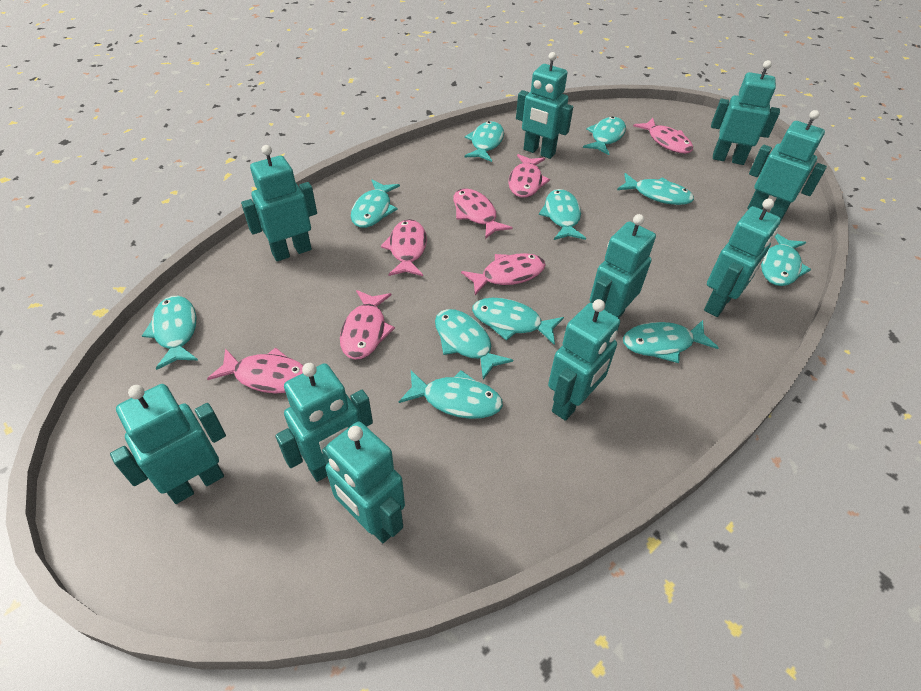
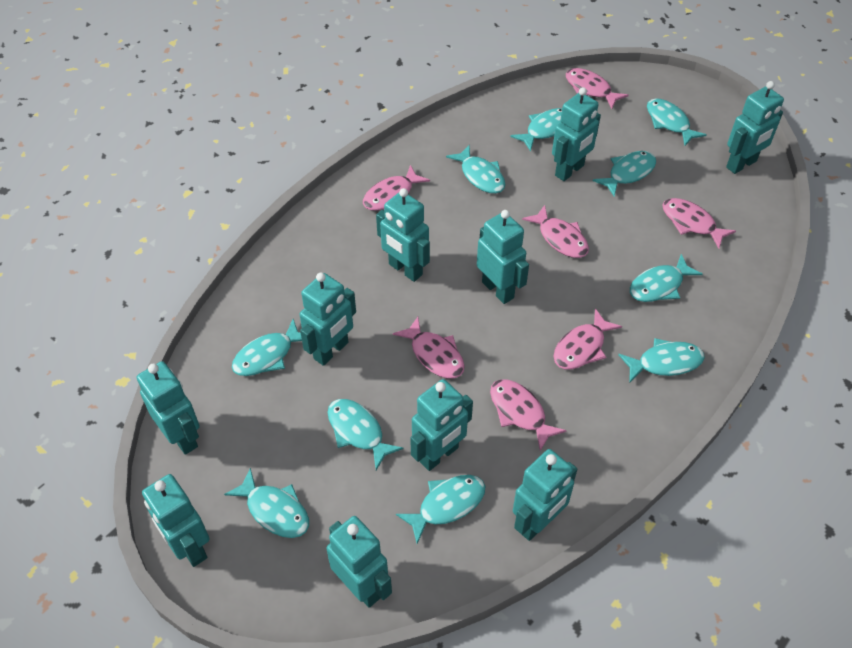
turquoise fish: 11 -> 10

